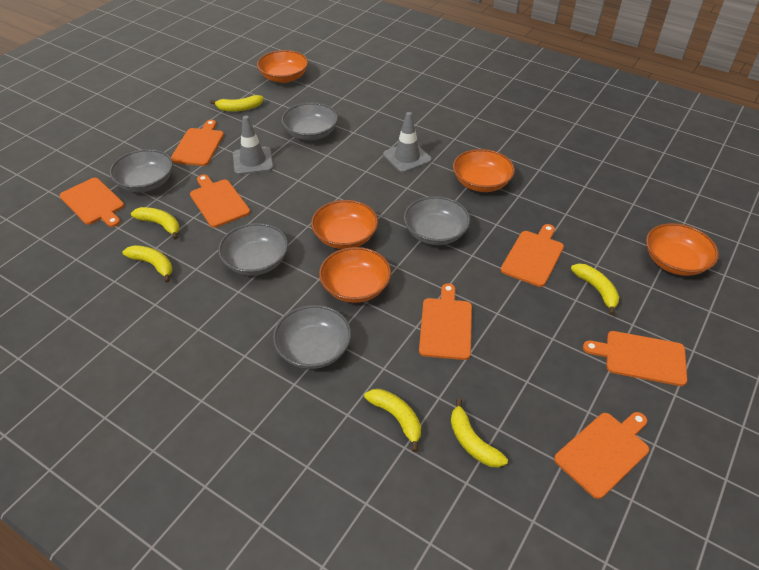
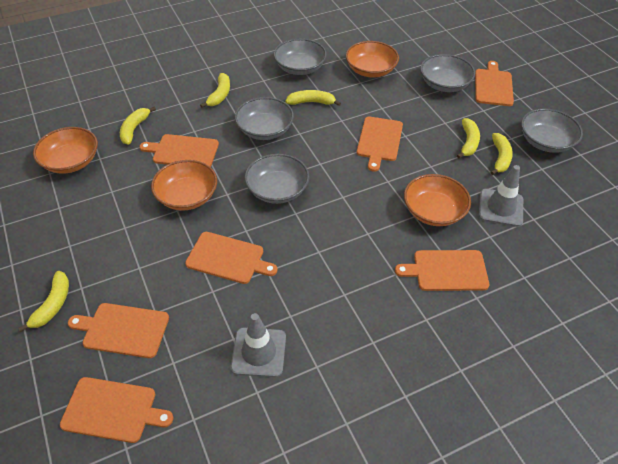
orange bowl: 5 -> 4

